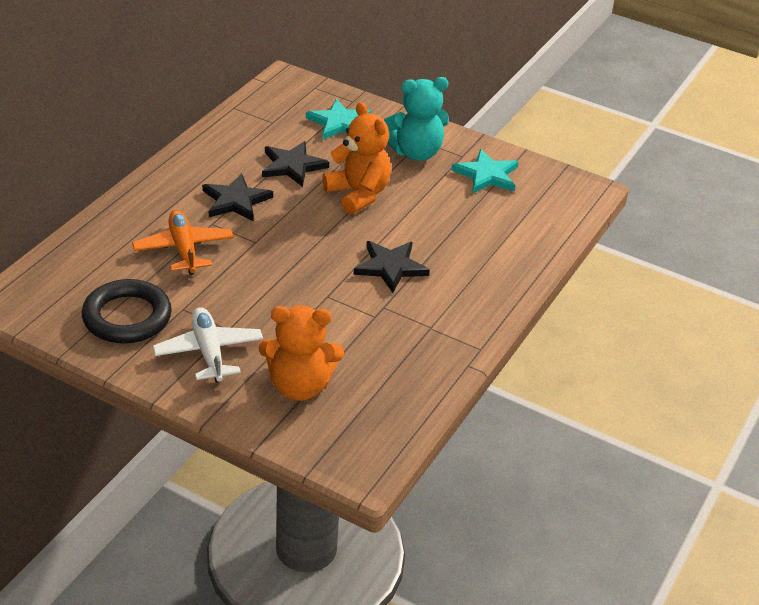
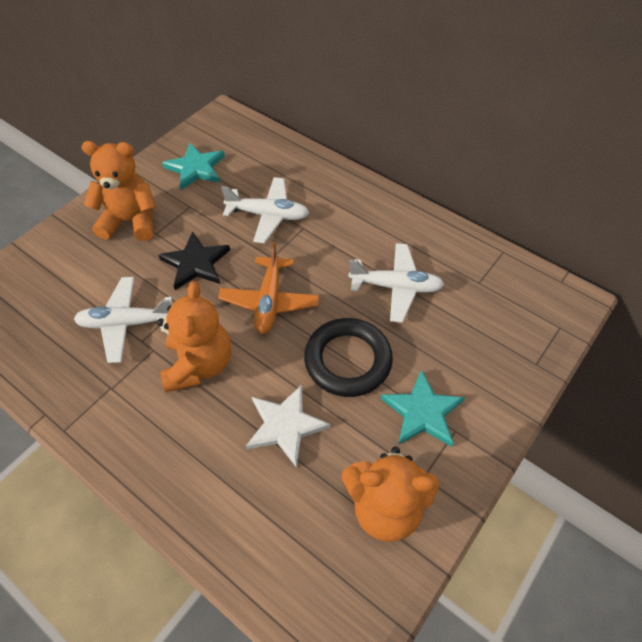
black star: 3 -> 1
orange teddy bear: 2 -> 3
turquoise teddy bear: 1 -> 0
white plane: 1 -> 3
white star: 0 -> 1

